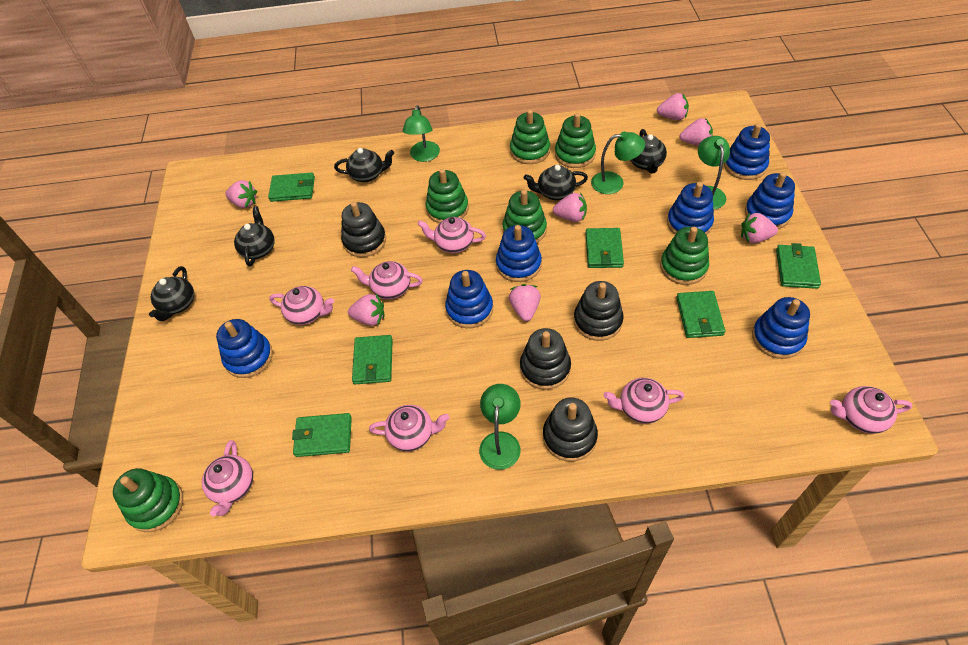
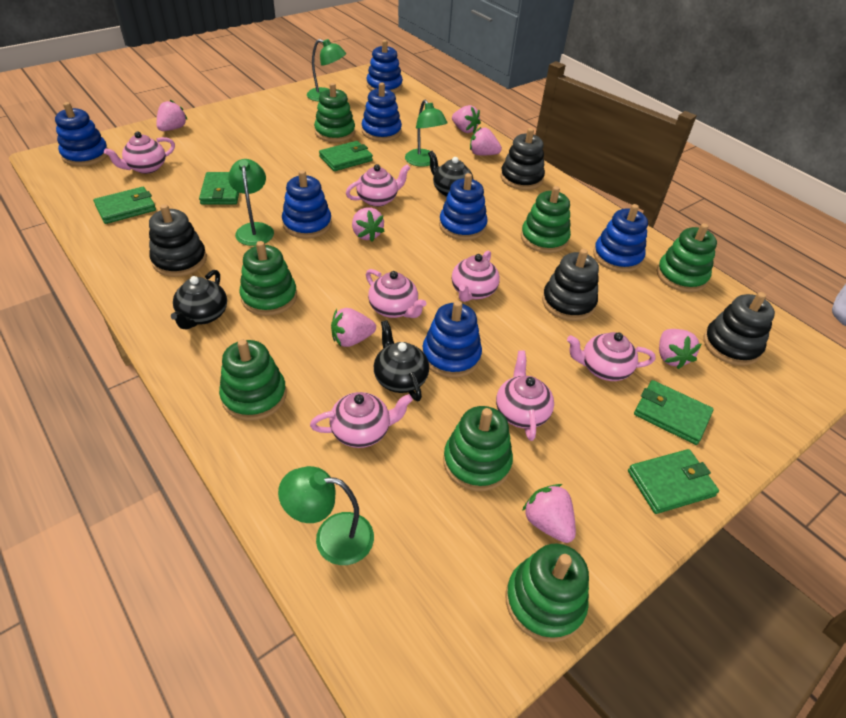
black teapot: 5 -> 3
green stacking toy: 6 -> 7
green wallet: 6 -> 5

